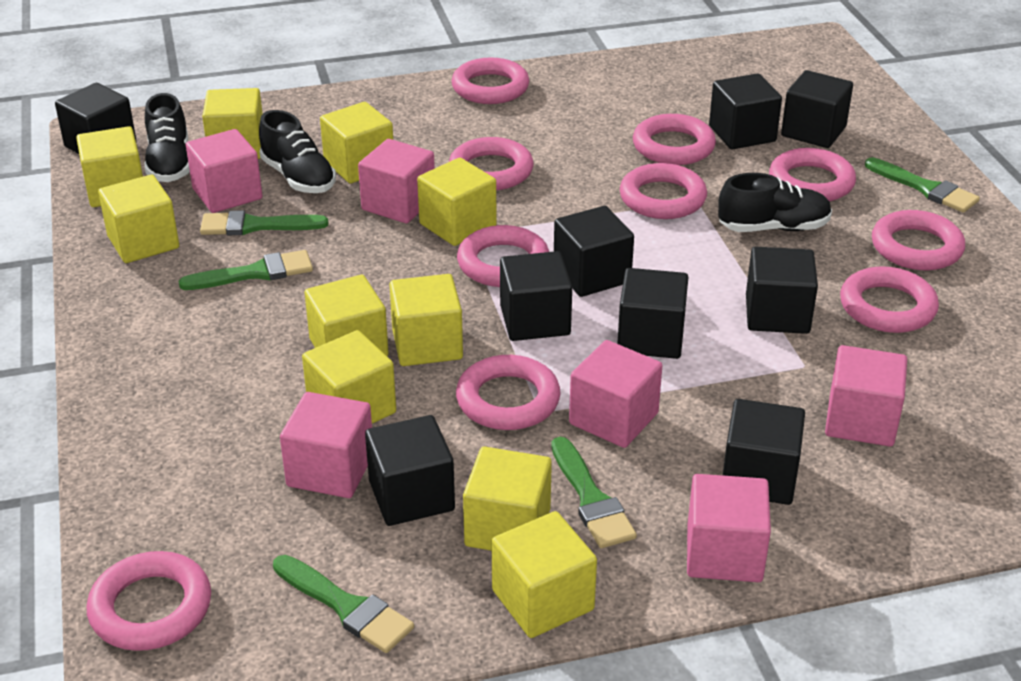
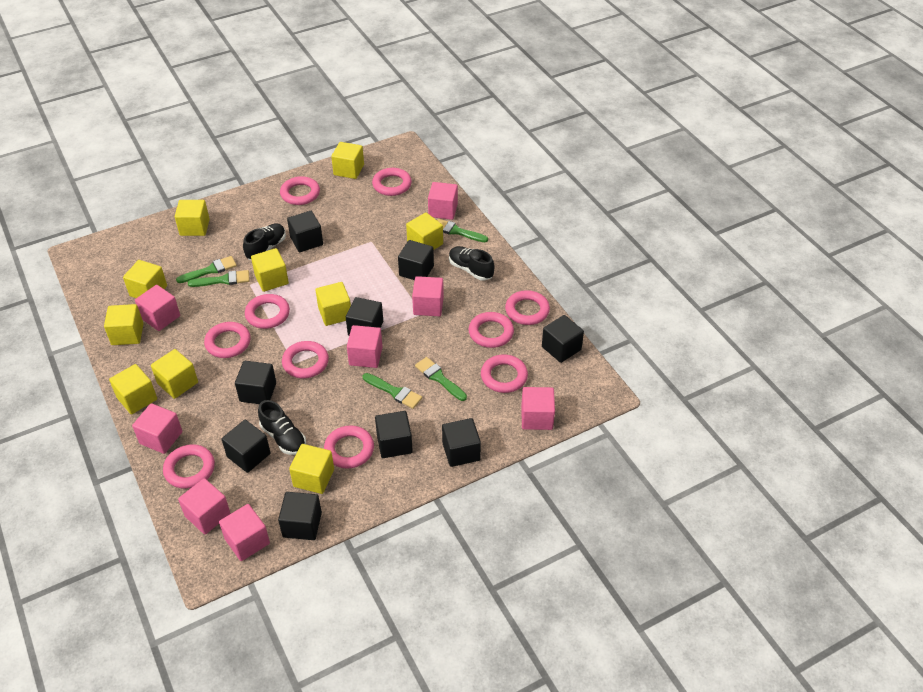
pink cube: 6 -> 8

